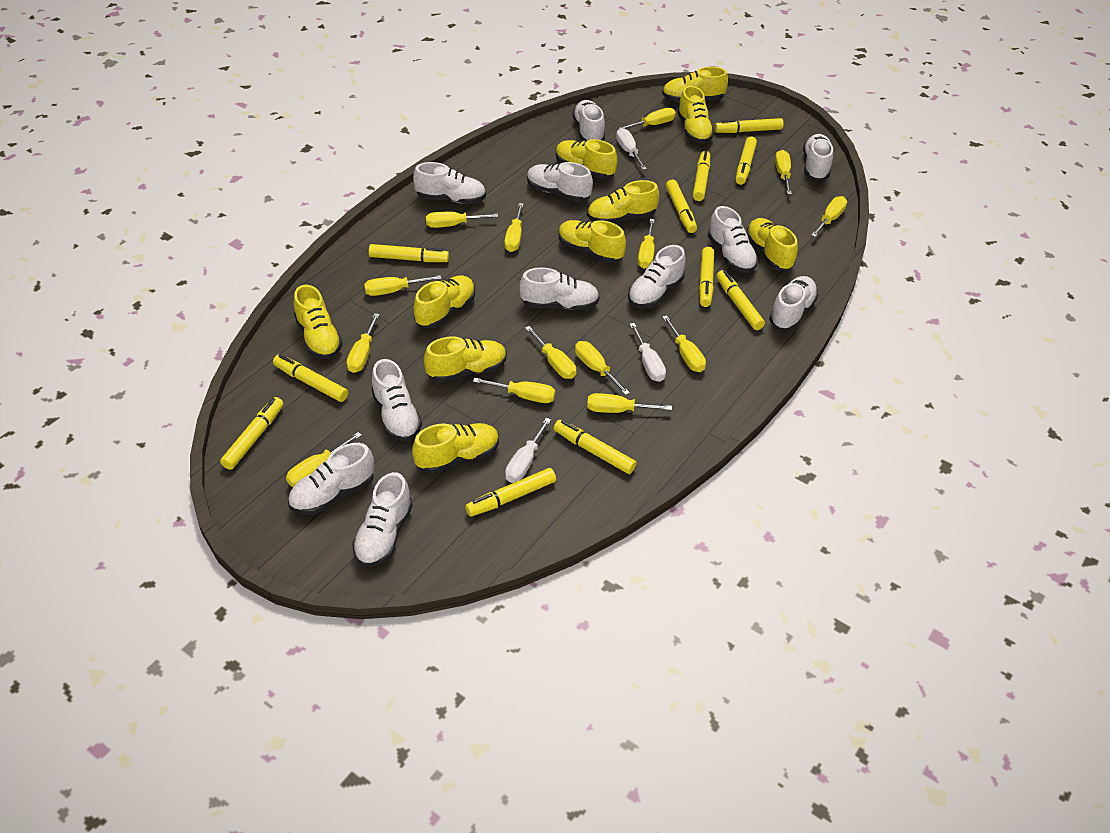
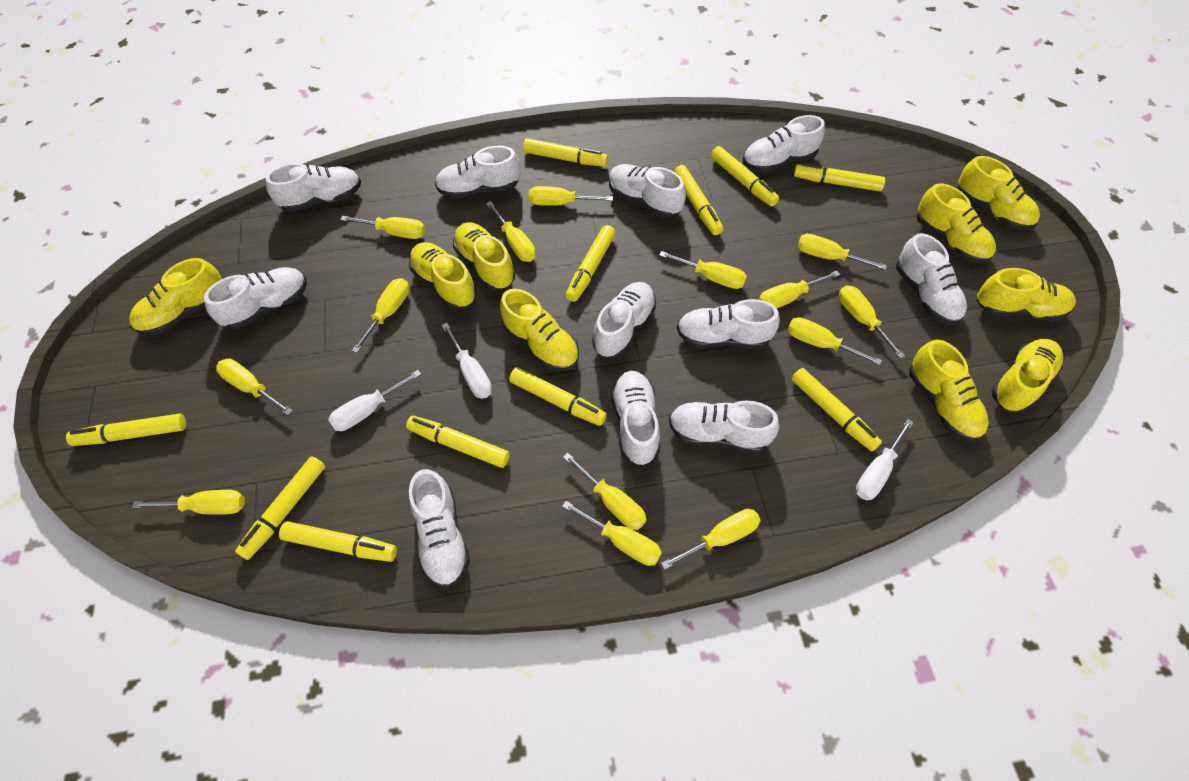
yellow shoe: 10 -> 9

